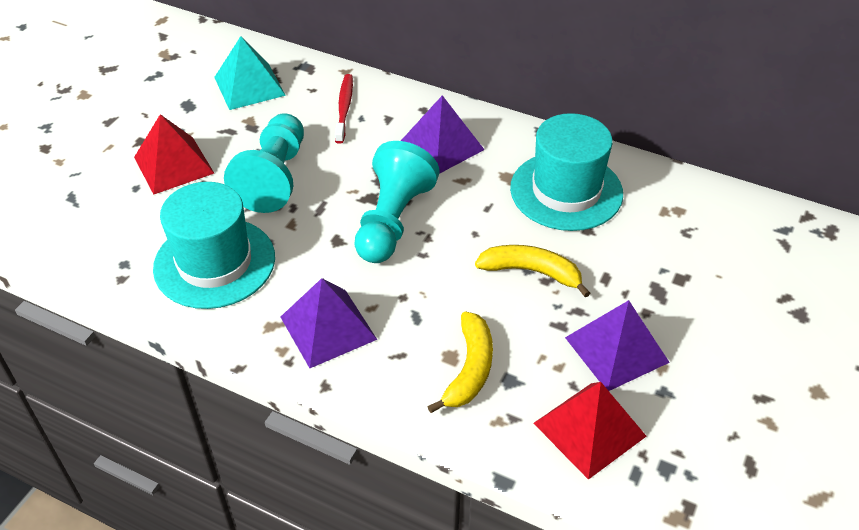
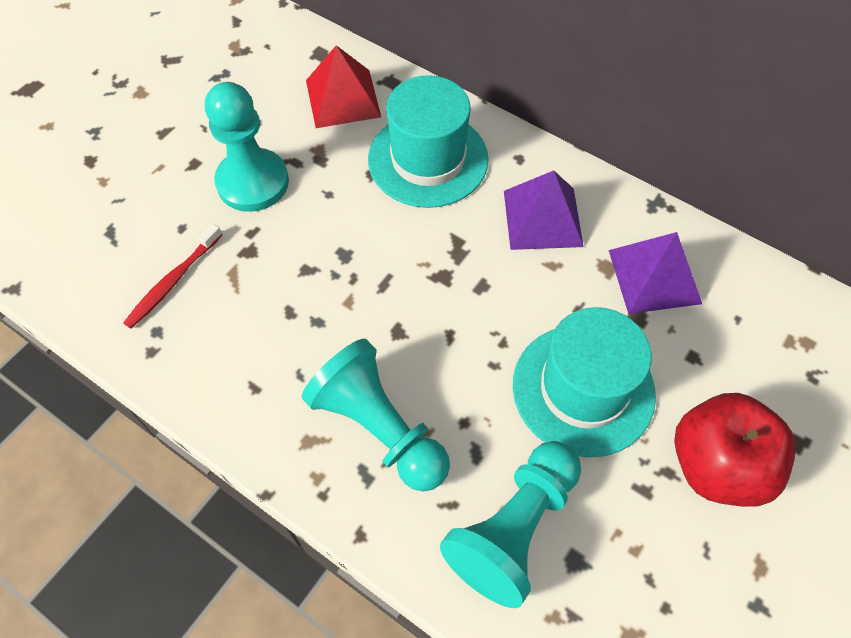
purple pyramid: 3 -> 2
red apple: 0 -> 1
red pyramid: 2 -> 1
turquoise pawn: 2 -> 3
turquoise pyramid: 1 -> 0
yellow banana: 2 -> 0

